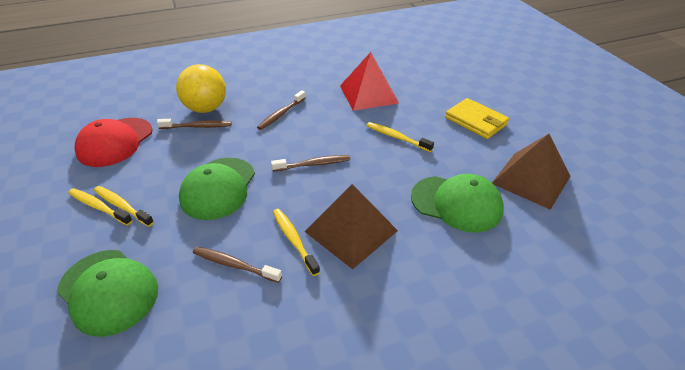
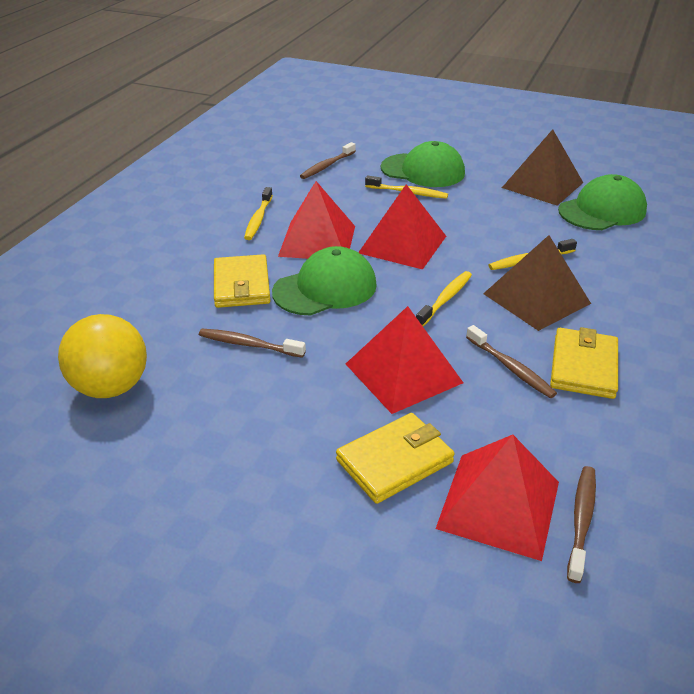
red cap: 1 -> 0
red pyramid: 1 -> 4
yellow wallet: 1 -> 3

